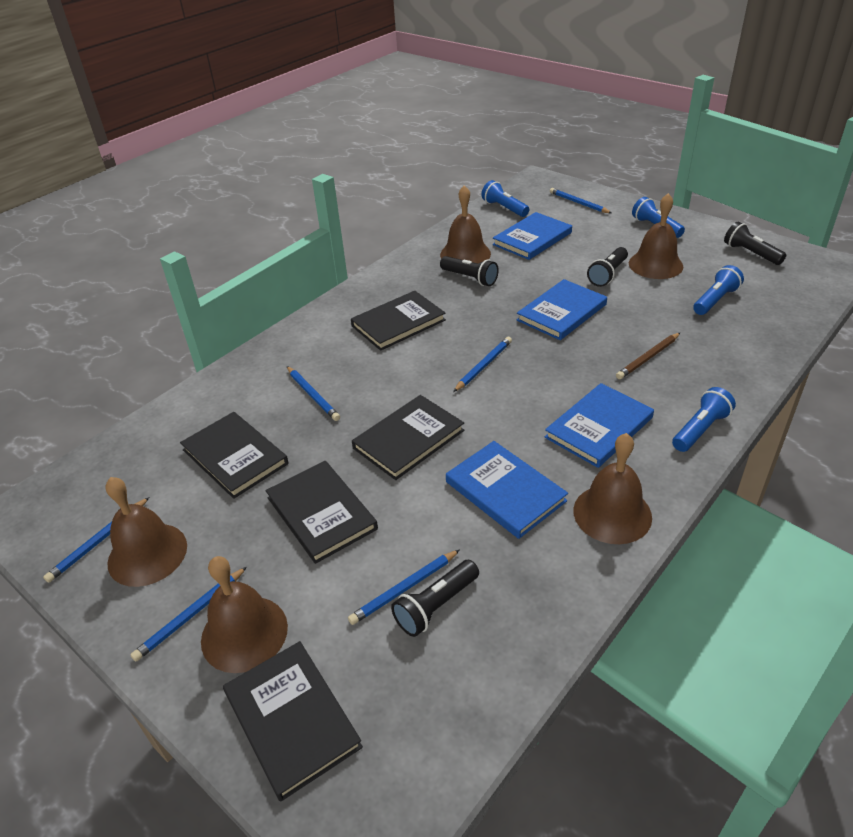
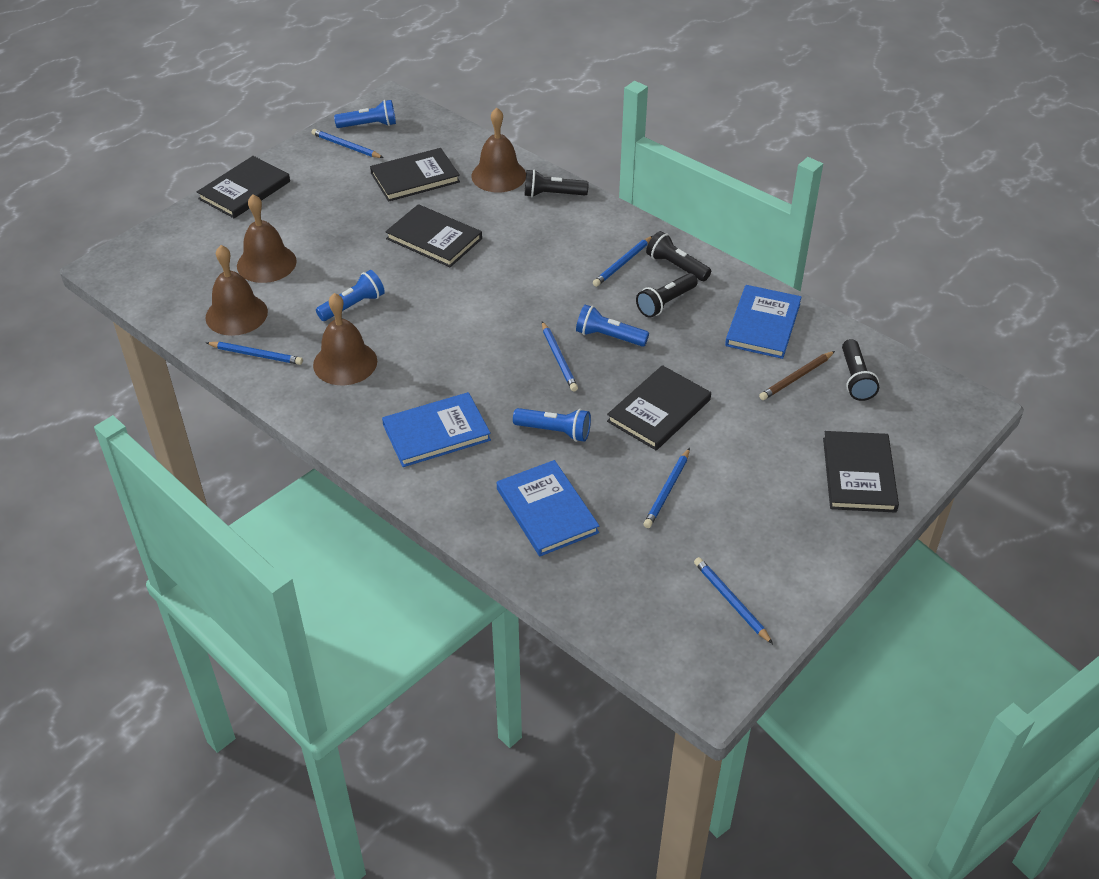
blue book: 4 -> 3
brown bell: 5 -> 4

